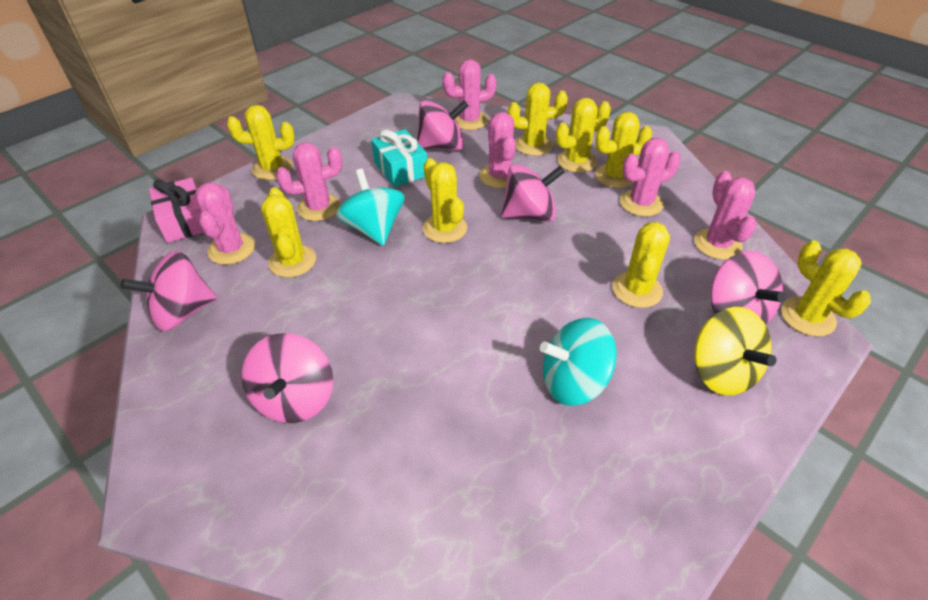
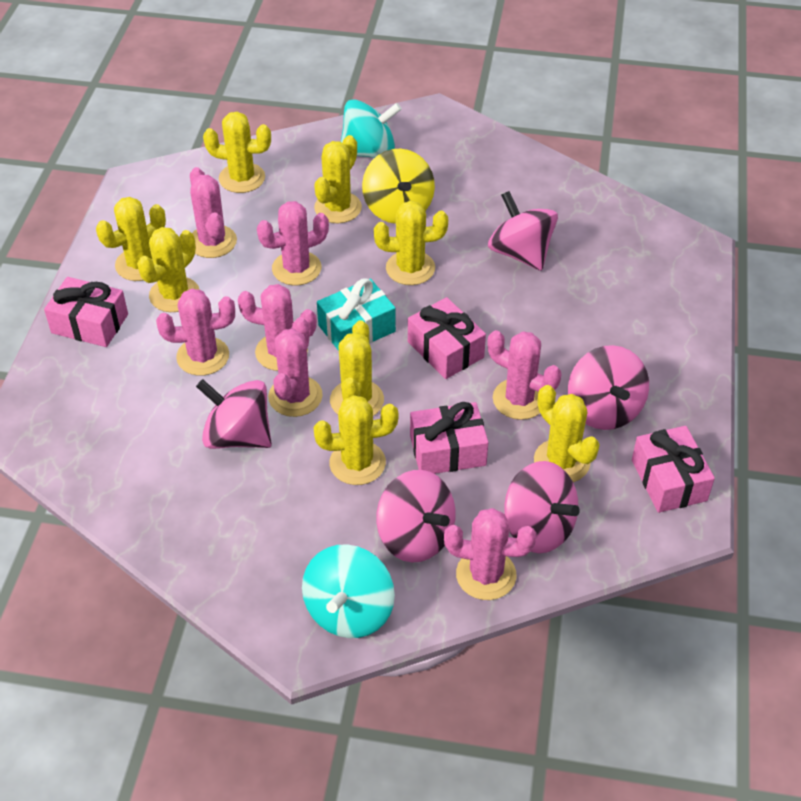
pink cactus: 6 -> 7
pink gift: 1 -> 4

